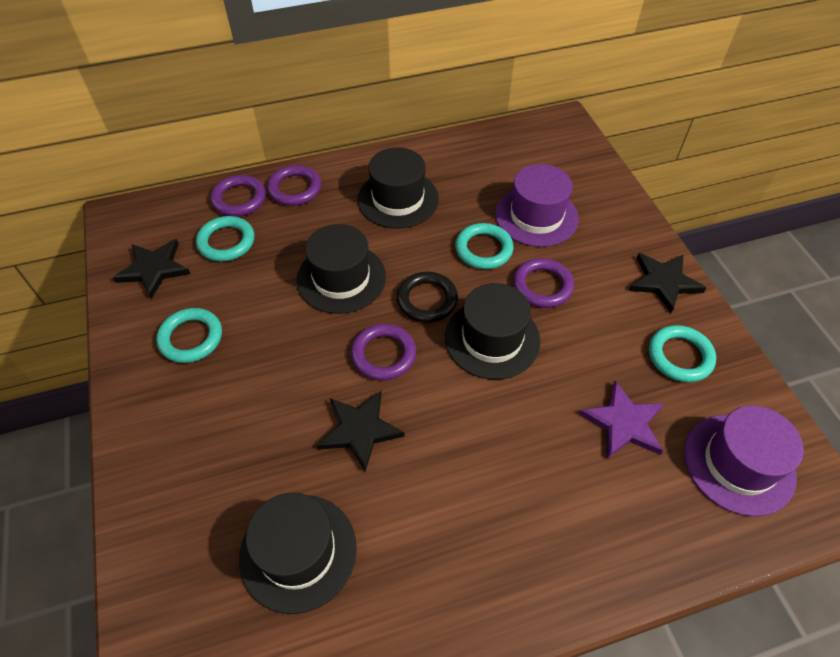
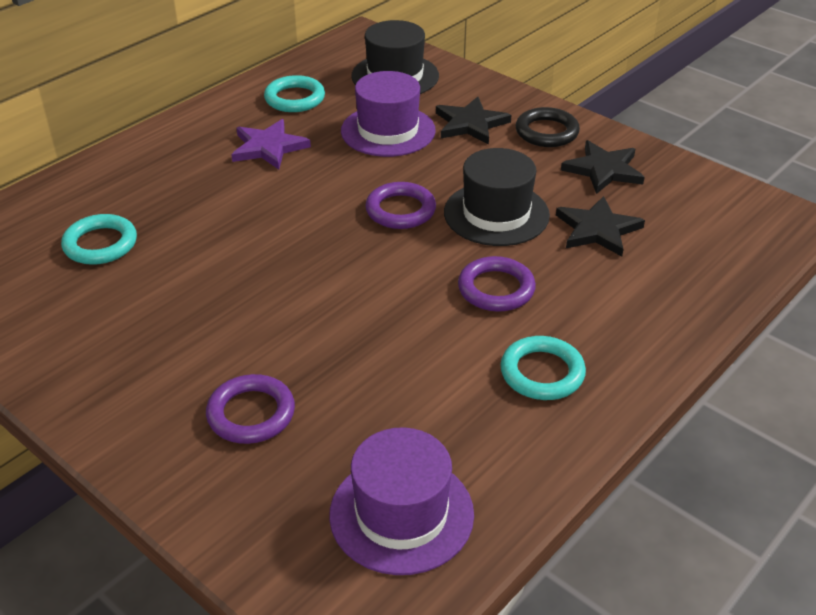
black hat: 4 -> 2
purple ring: 4 -> 3
turquoise ring: 4 -> 3

